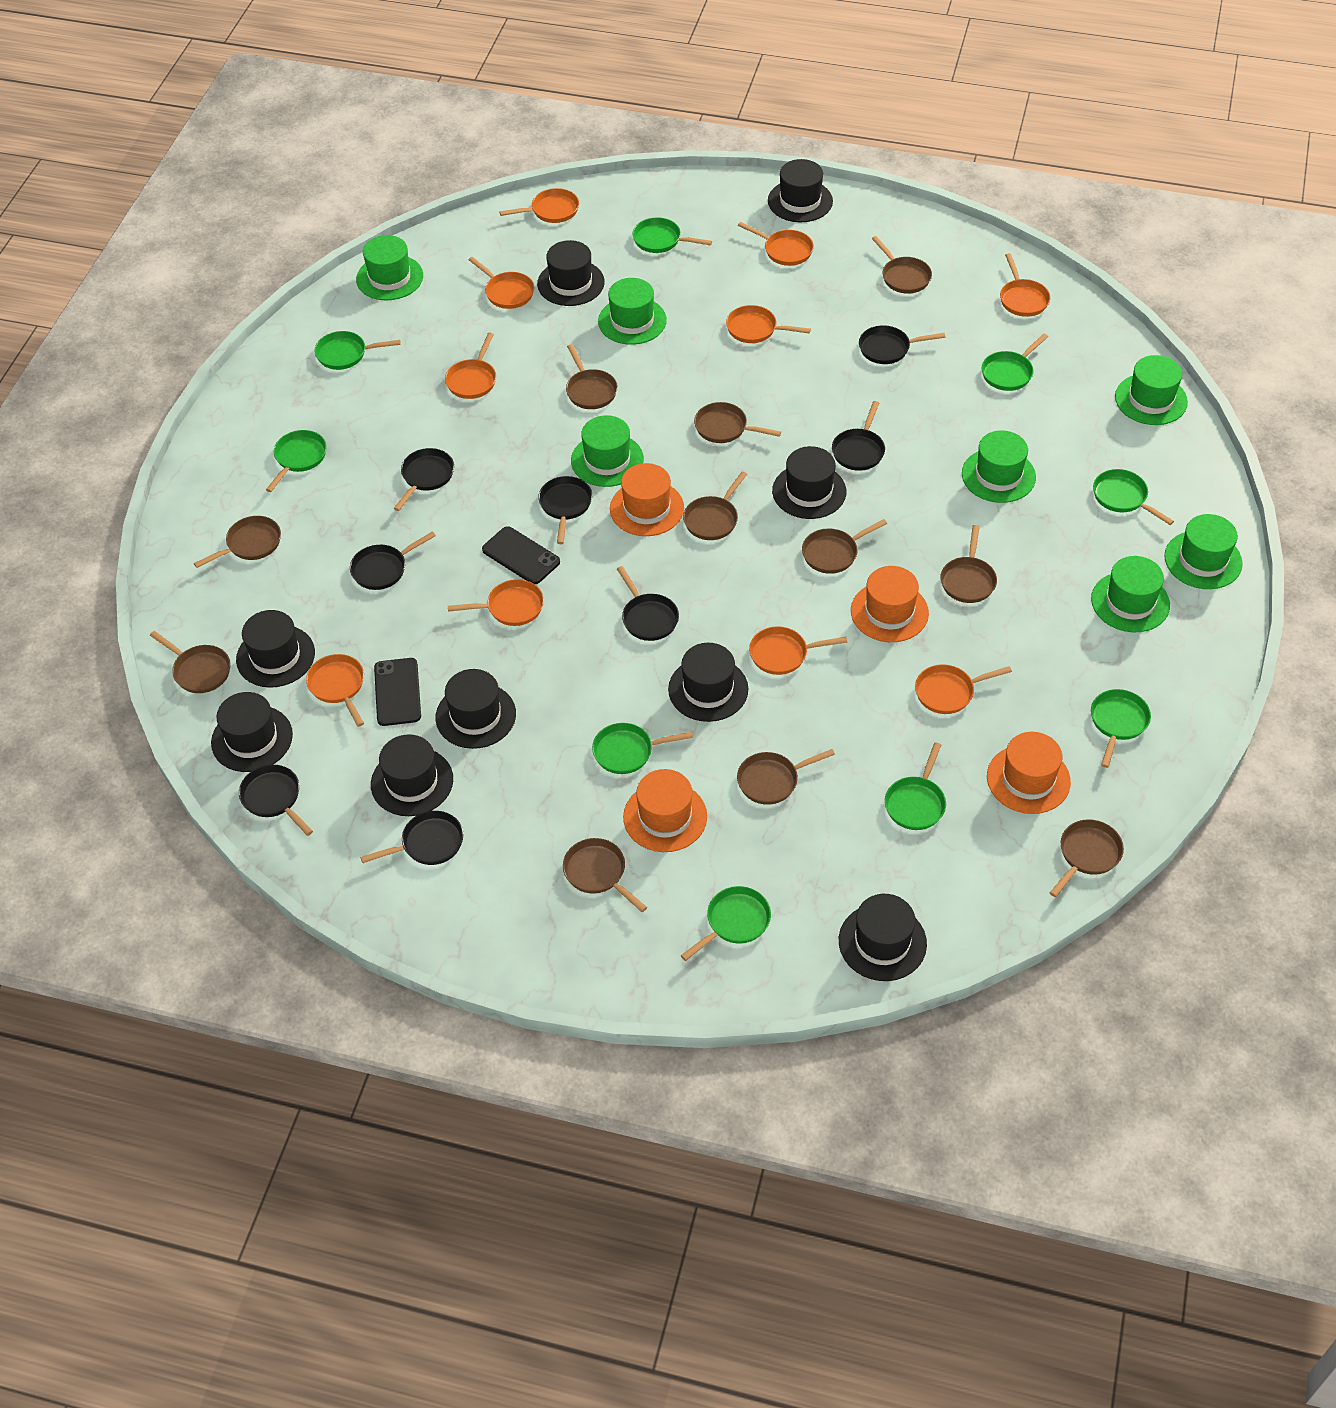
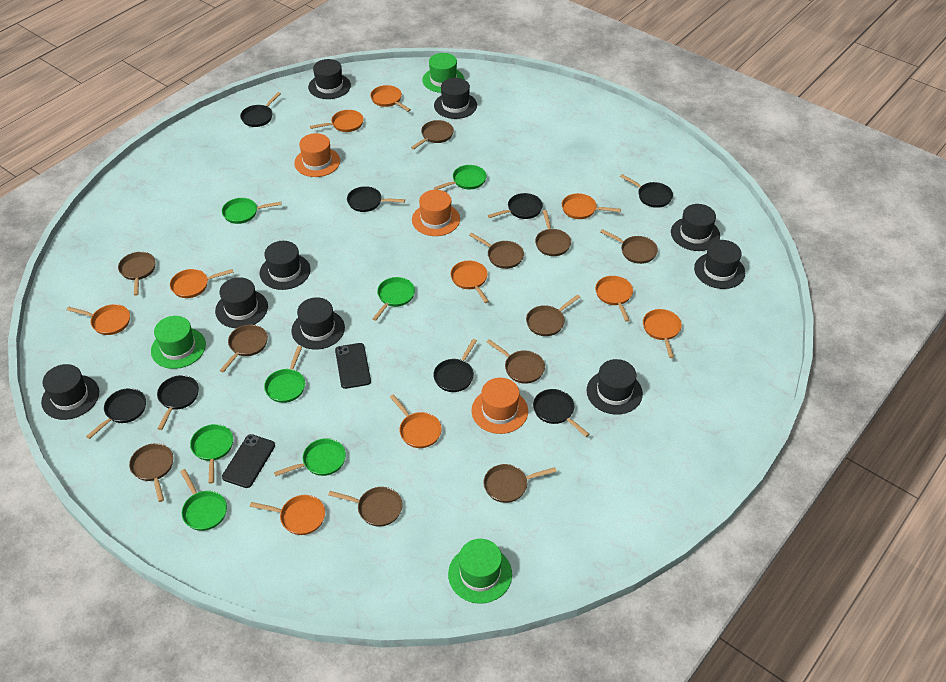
green hat: 7 -> 3
green pan: 9 -> 7
orange hat: 4 -> 3

